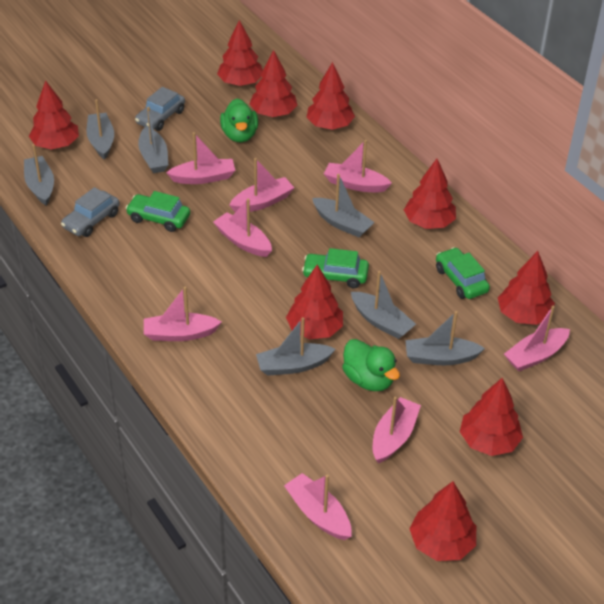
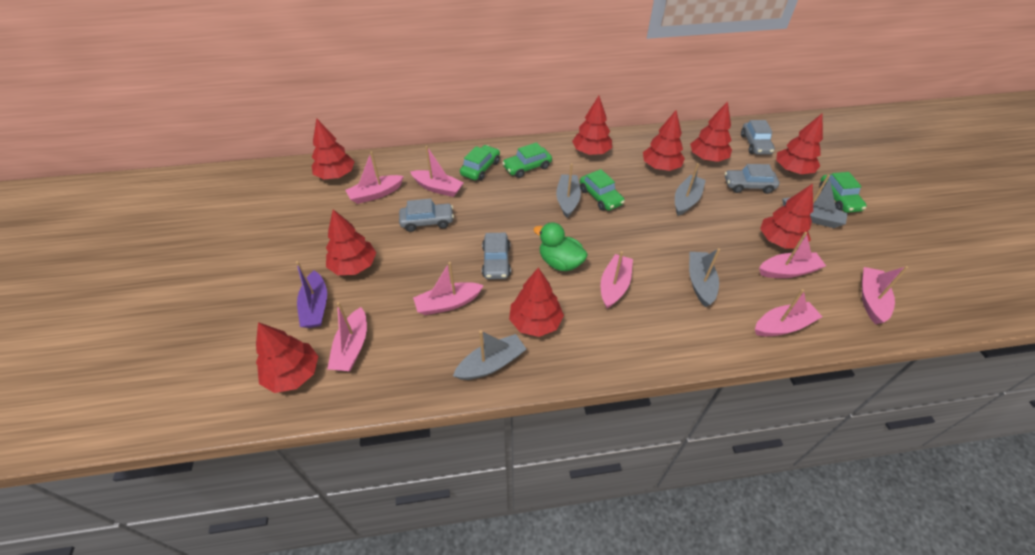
green car: 3 -> 4
green duck: 2 -> 1
grey boat: 7 -> 5
grey car: 2 -> 4
purple boat: 0 -> 1

